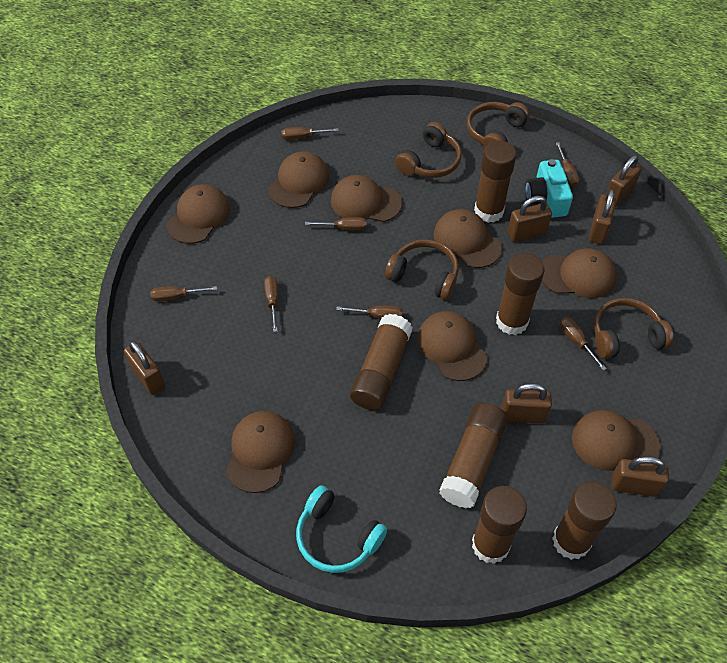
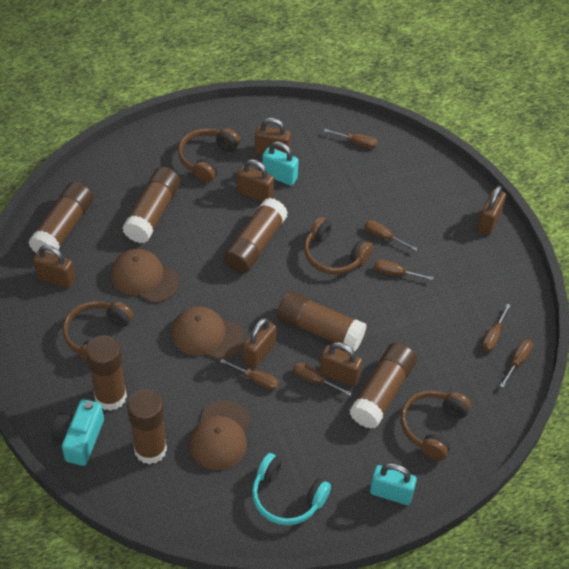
brown cap: 8 -> 3
brown glue stick: 6 -> 7
turquoise padlock: 0 -> 2

